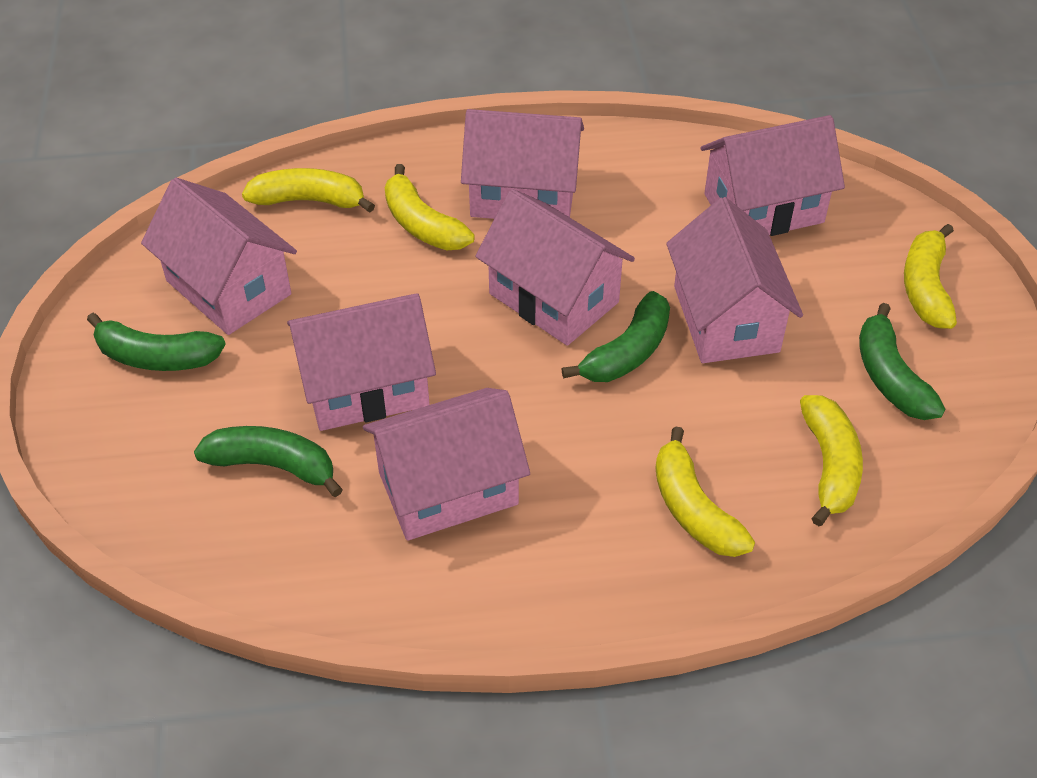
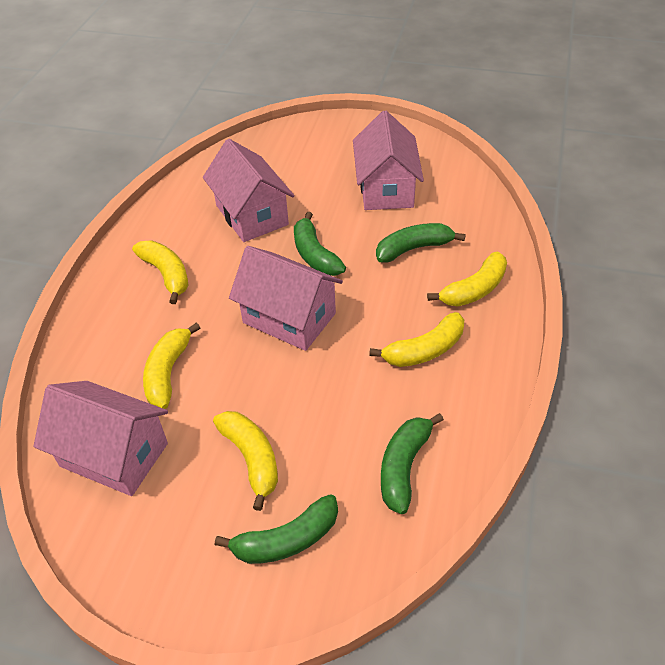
pink house: 7 -> 4

